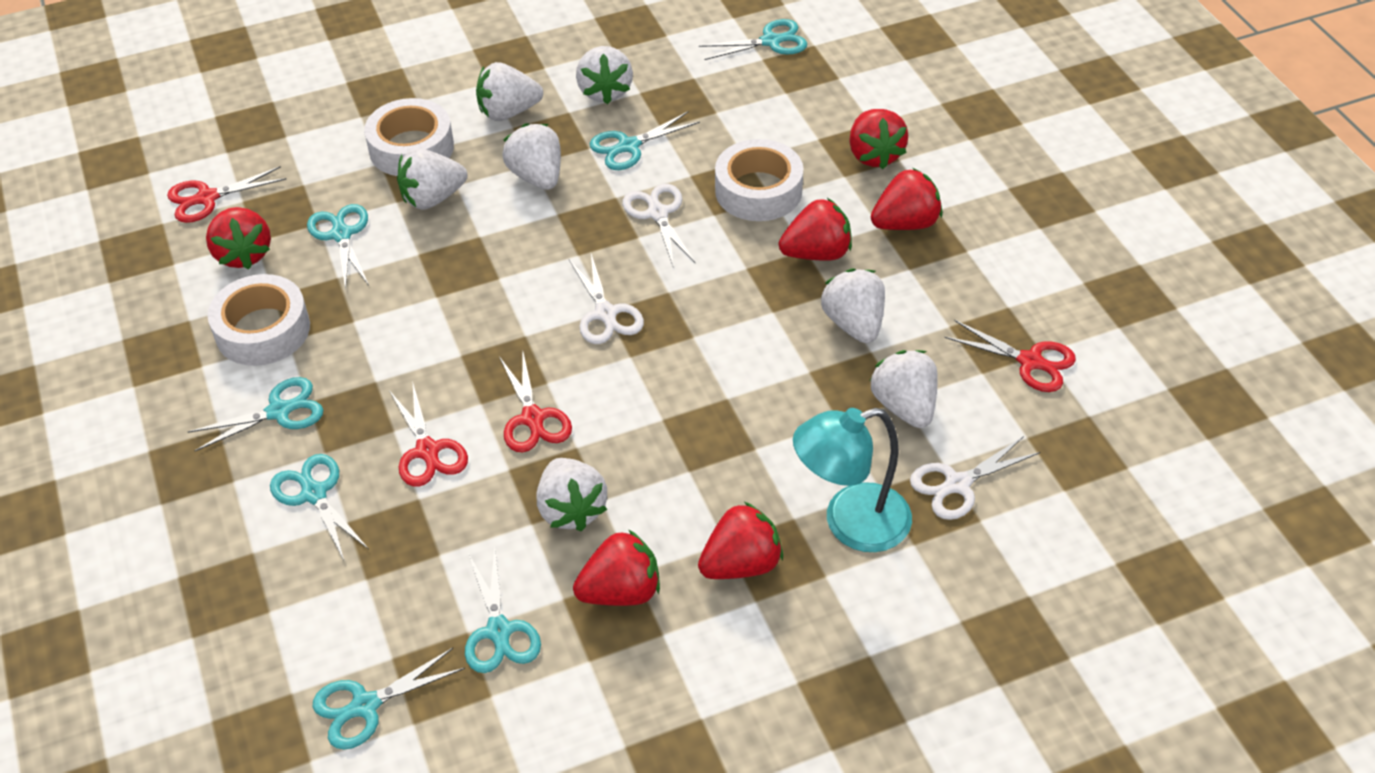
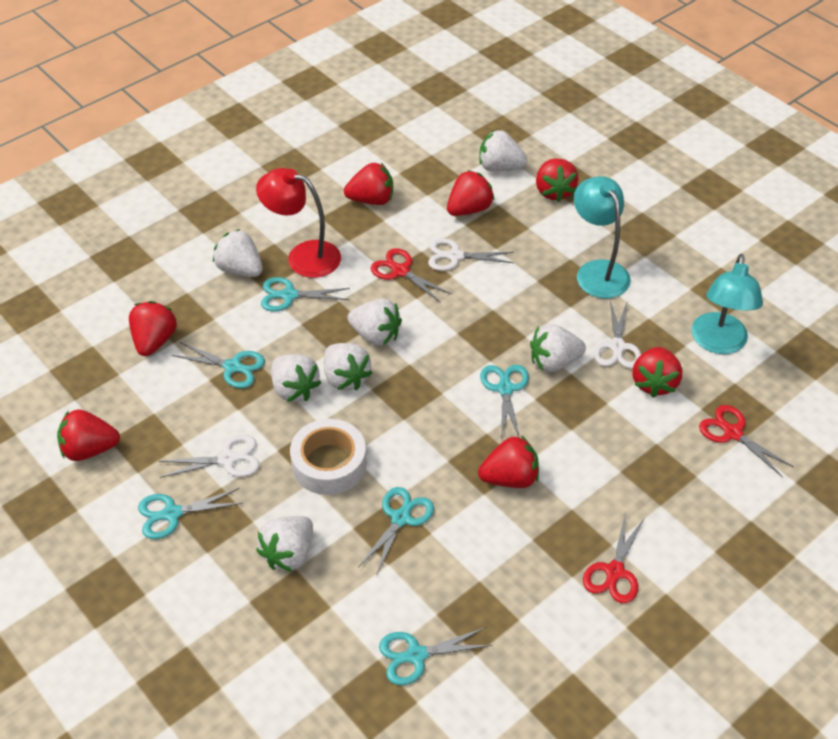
red lamp: 0 -> 1
red scissors: 4 -> 3
red strawberry: 6 -> 7
turquoise lamp: 1 -> 2
turquoise scissors: 7 -> 6
white tape: 3 -> 1

